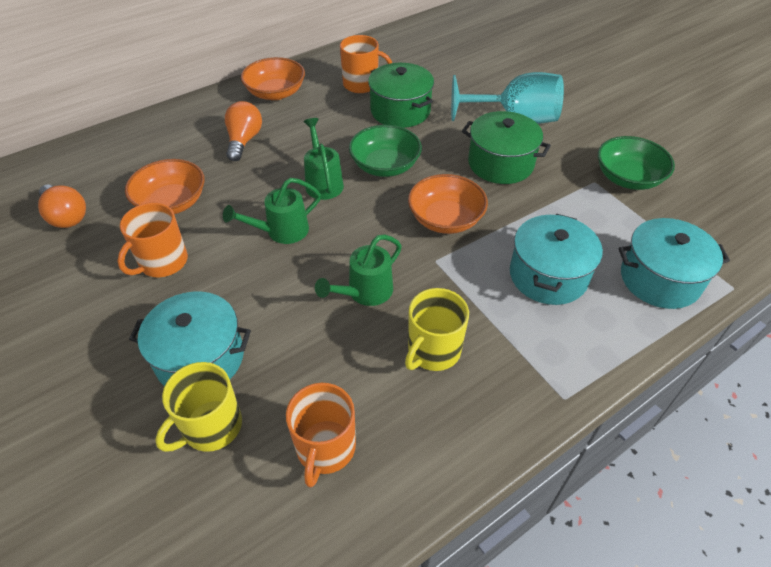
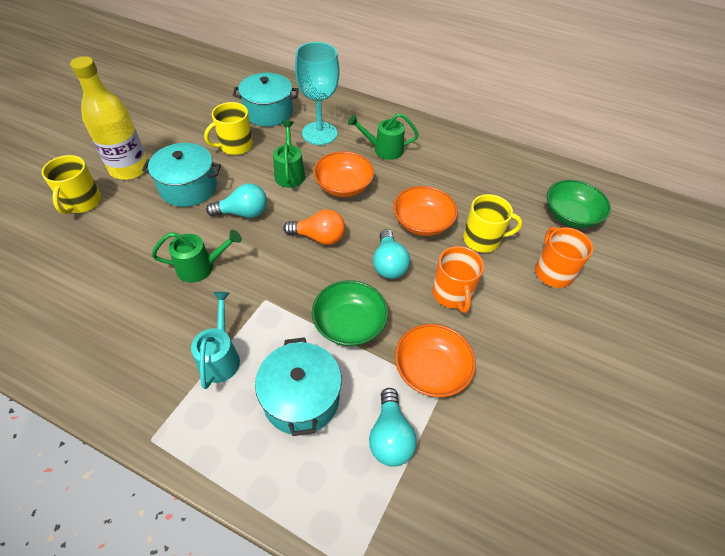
green pot: 2 -> 0
orange light bulb: 2 -> 1
orange mug: 3 -> 2
turquoise light bulb: 0 -> 3
turquoise watering can: 0 -> 1
yellow bottle: 0 -> 1
yellow mug: 2 -> 3

